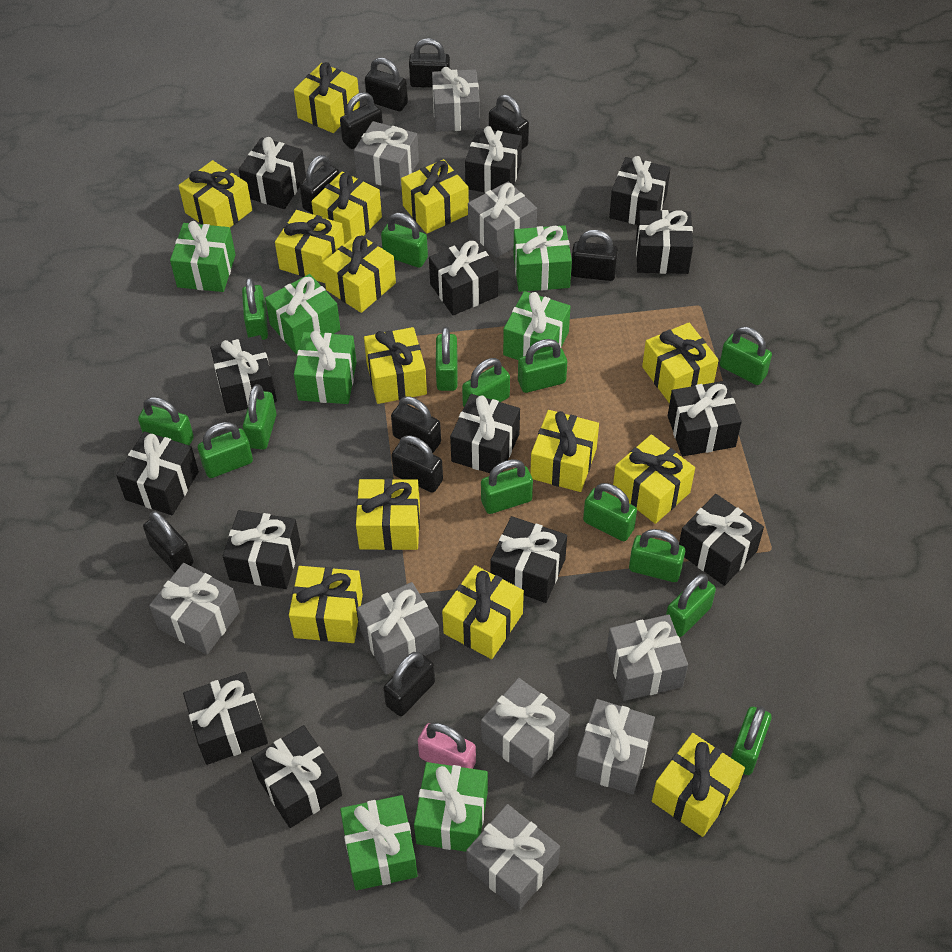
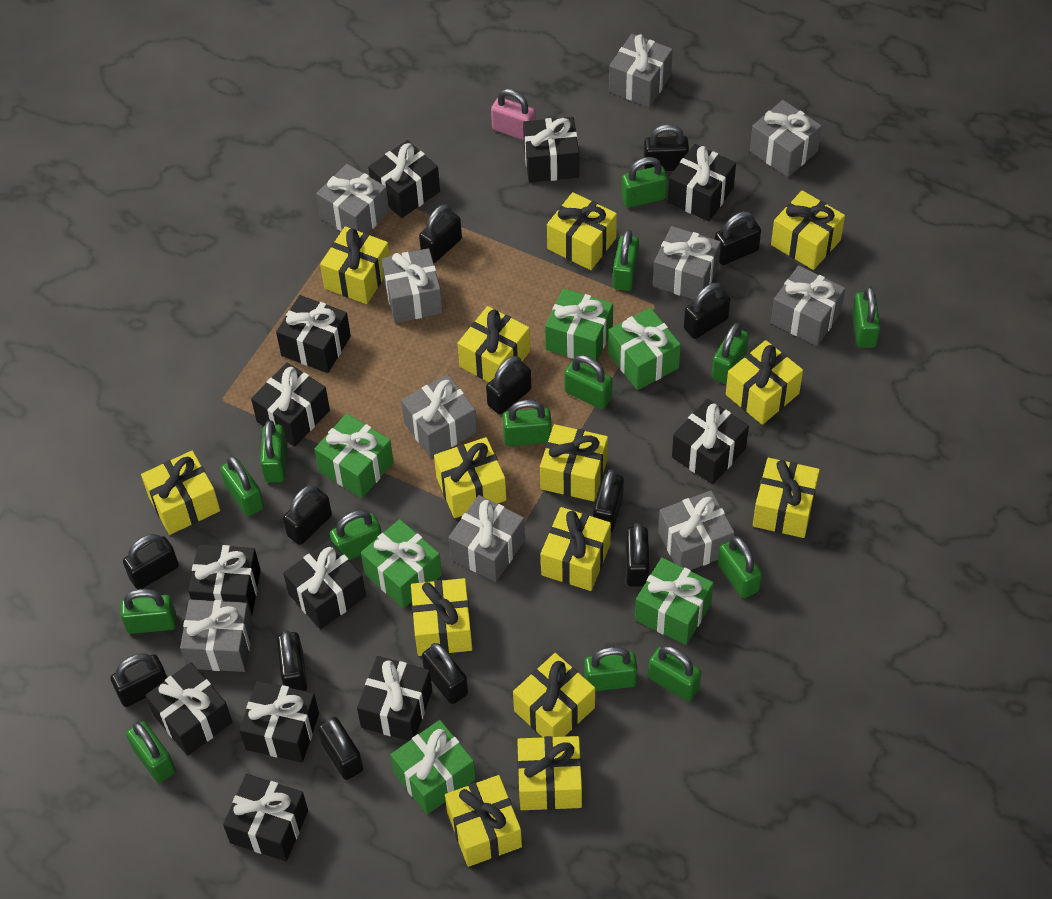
black gift: 14 -> 12
black padlock: 10 -> 13
green gift: 7 -> 6
grey gift: 9 -> 10

